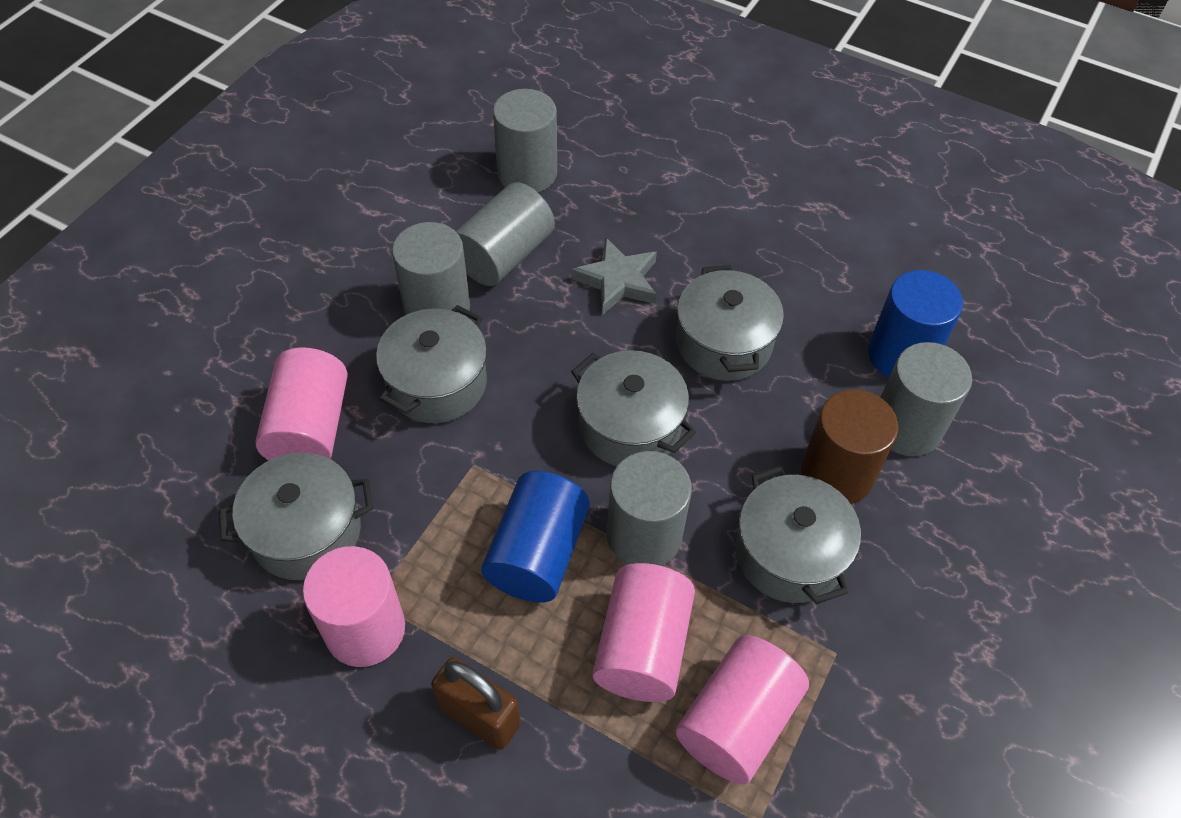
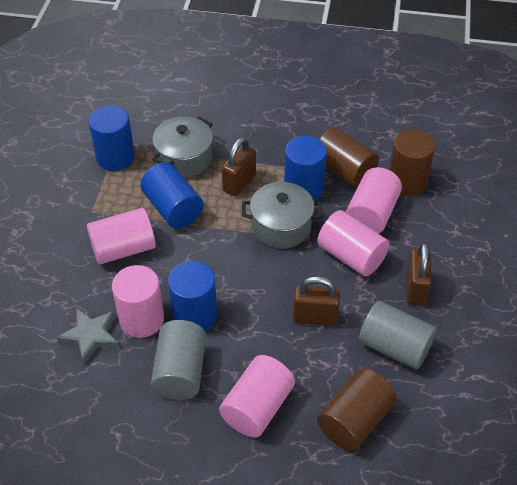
blue cylinder: 2 -> 4
brown cylinder: 1 -> 3
brown padlock: 1 -> 3
grey cylinder: 5 -> 2
grey pot: 5 -> 2
pink cylinder: 4 -> 5

